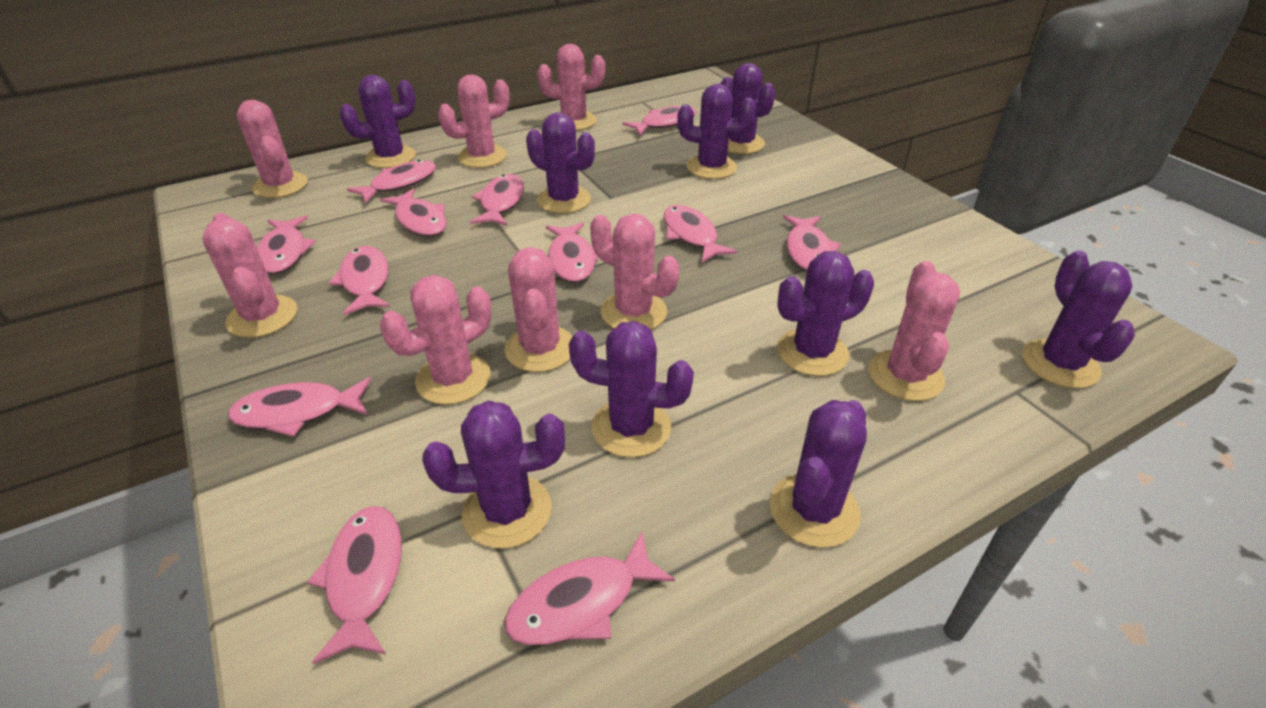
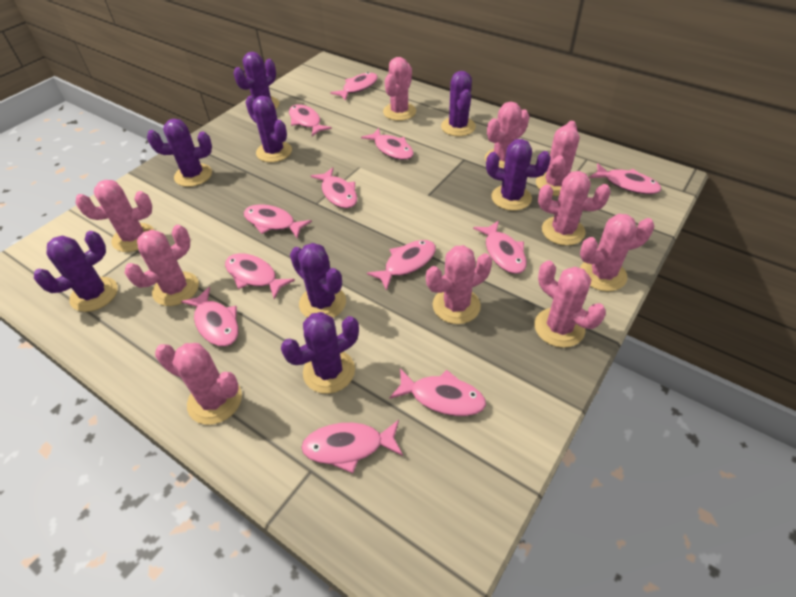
pink cactus: 8 -> 10
purple cactus: 9 -> 8

